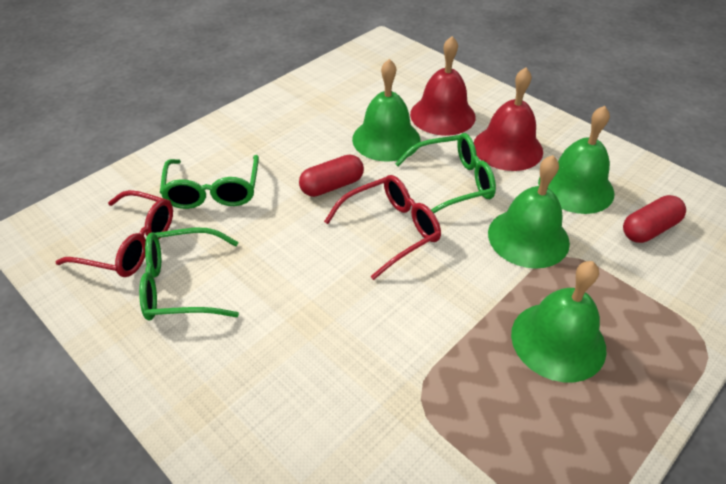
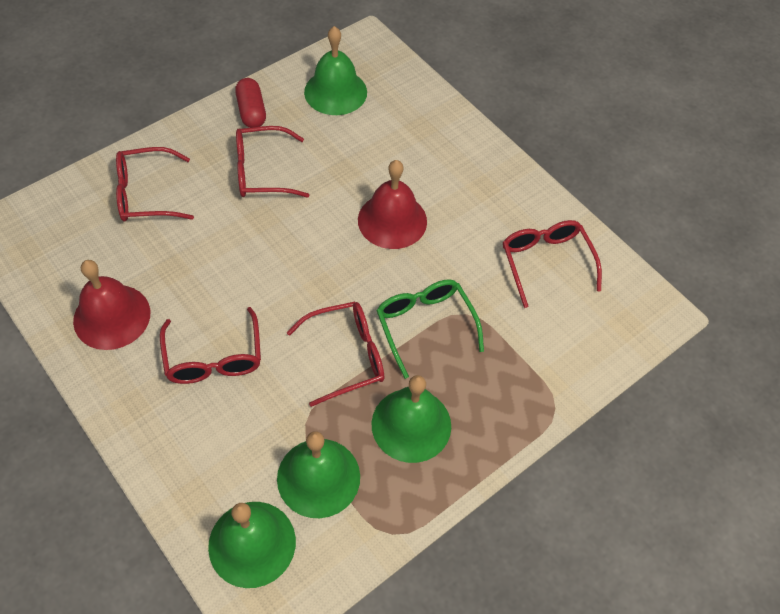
green glasses: 3 -> 1
red capsule: 2 -> 1
red glasses: 2 -> 5

